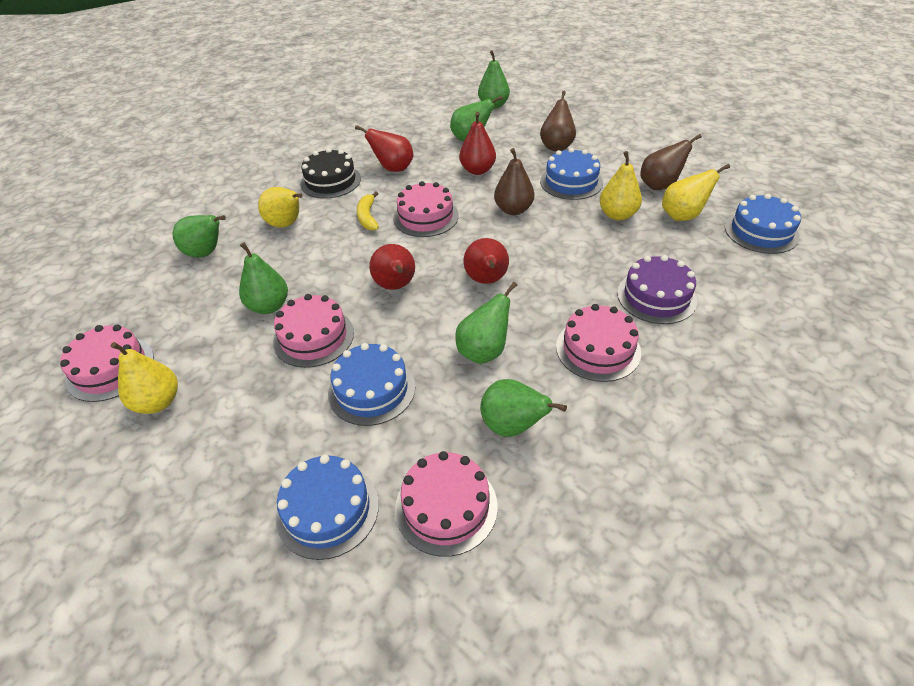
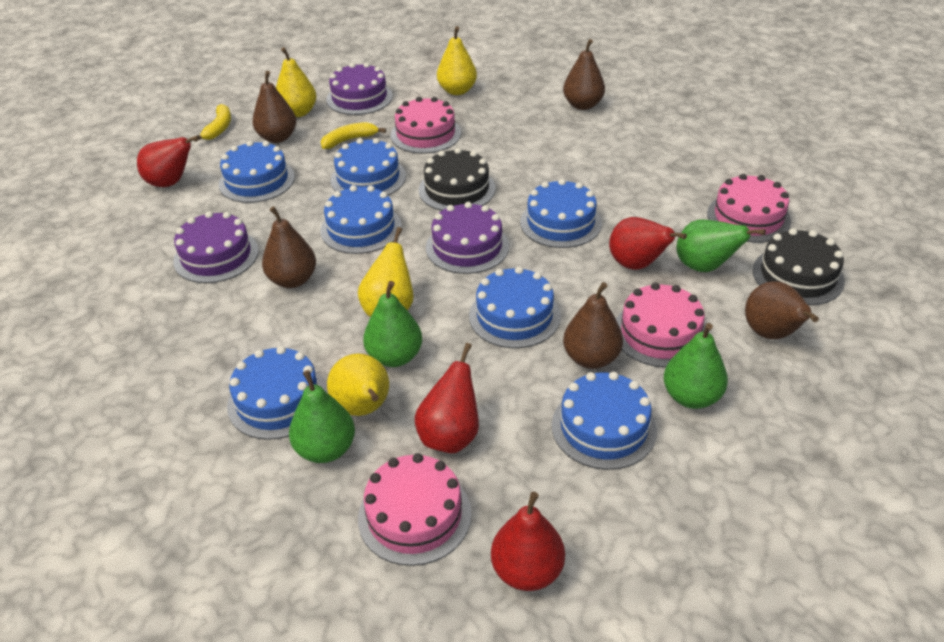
black cake: 1 -> 2
blue cake: 4 -> 7
brown pear: 3 -> 5
green pear: 6 -> 4
pink cake: 5 -> 4
purple cake: 1 -> 3
yellow banana: 1 -> 2

